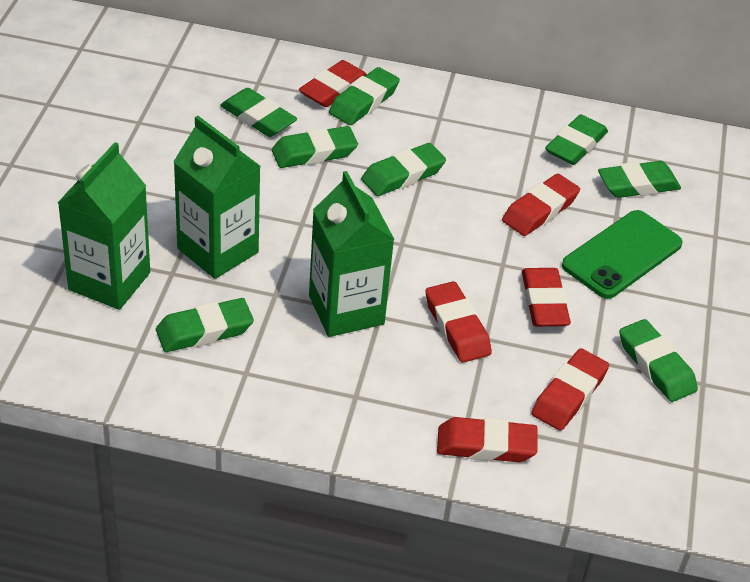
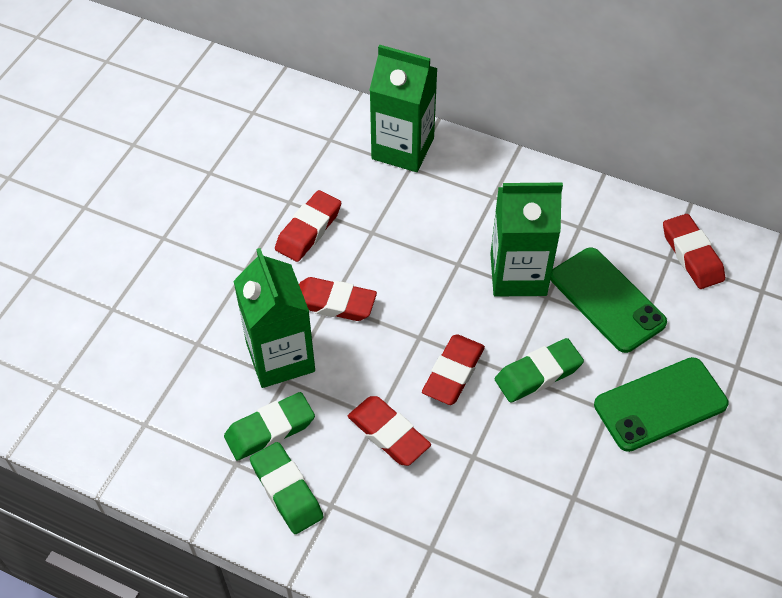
green eraser: 8 -> 3
green phone: 1 -> 2
red eraser: 6 -> 5

